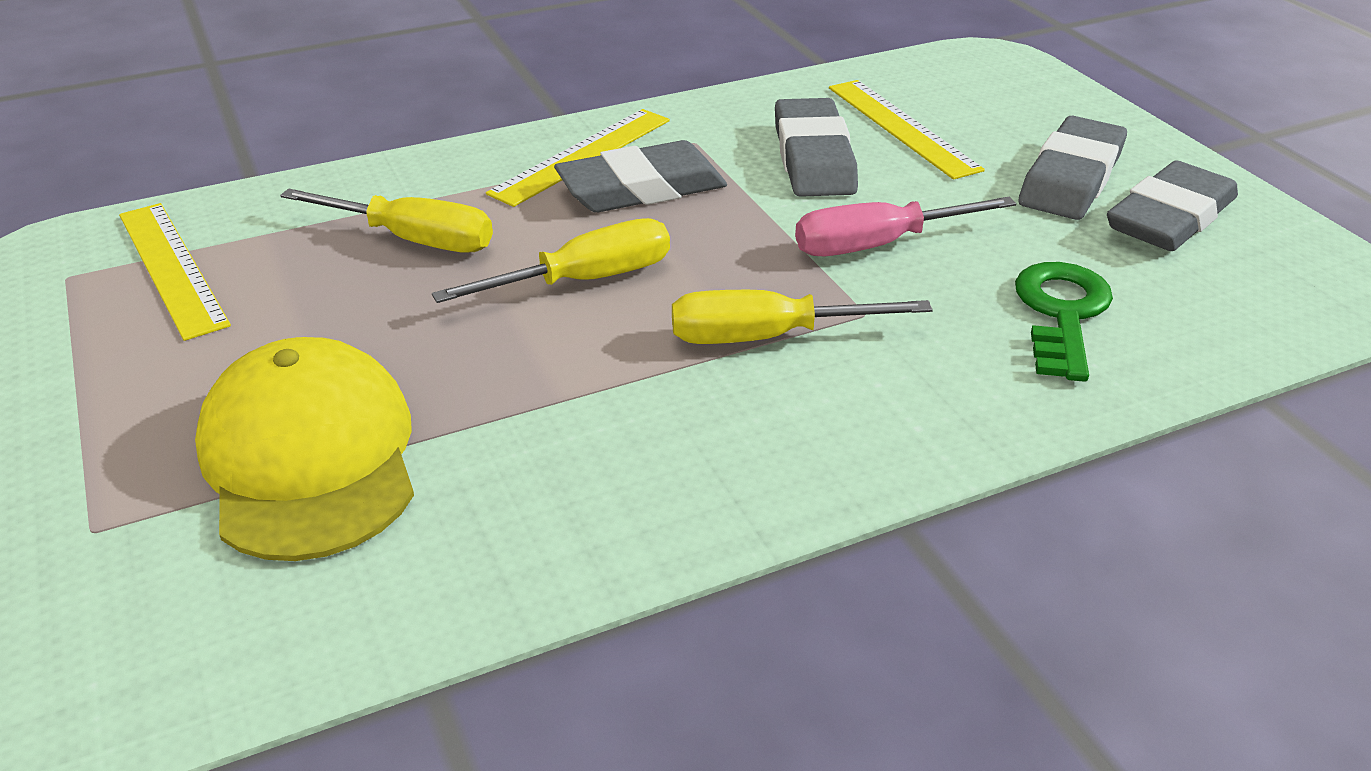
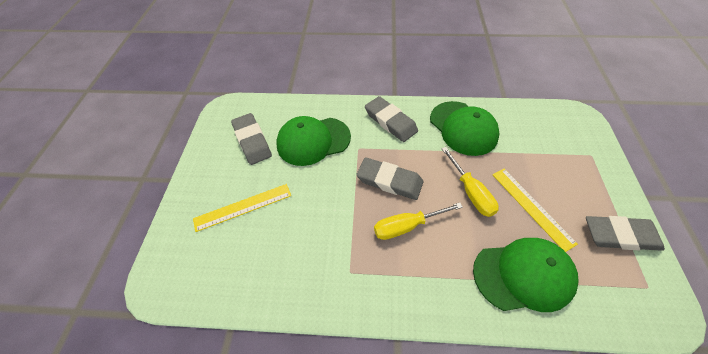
green cap: 0 -> 3
green key: 1 -> 0
pink screwdriver: 1 -> 0
yellow cap: 1 -> 0
yellow ruler: 3 -> 2
yellow screwdriver: 3 -> 2

